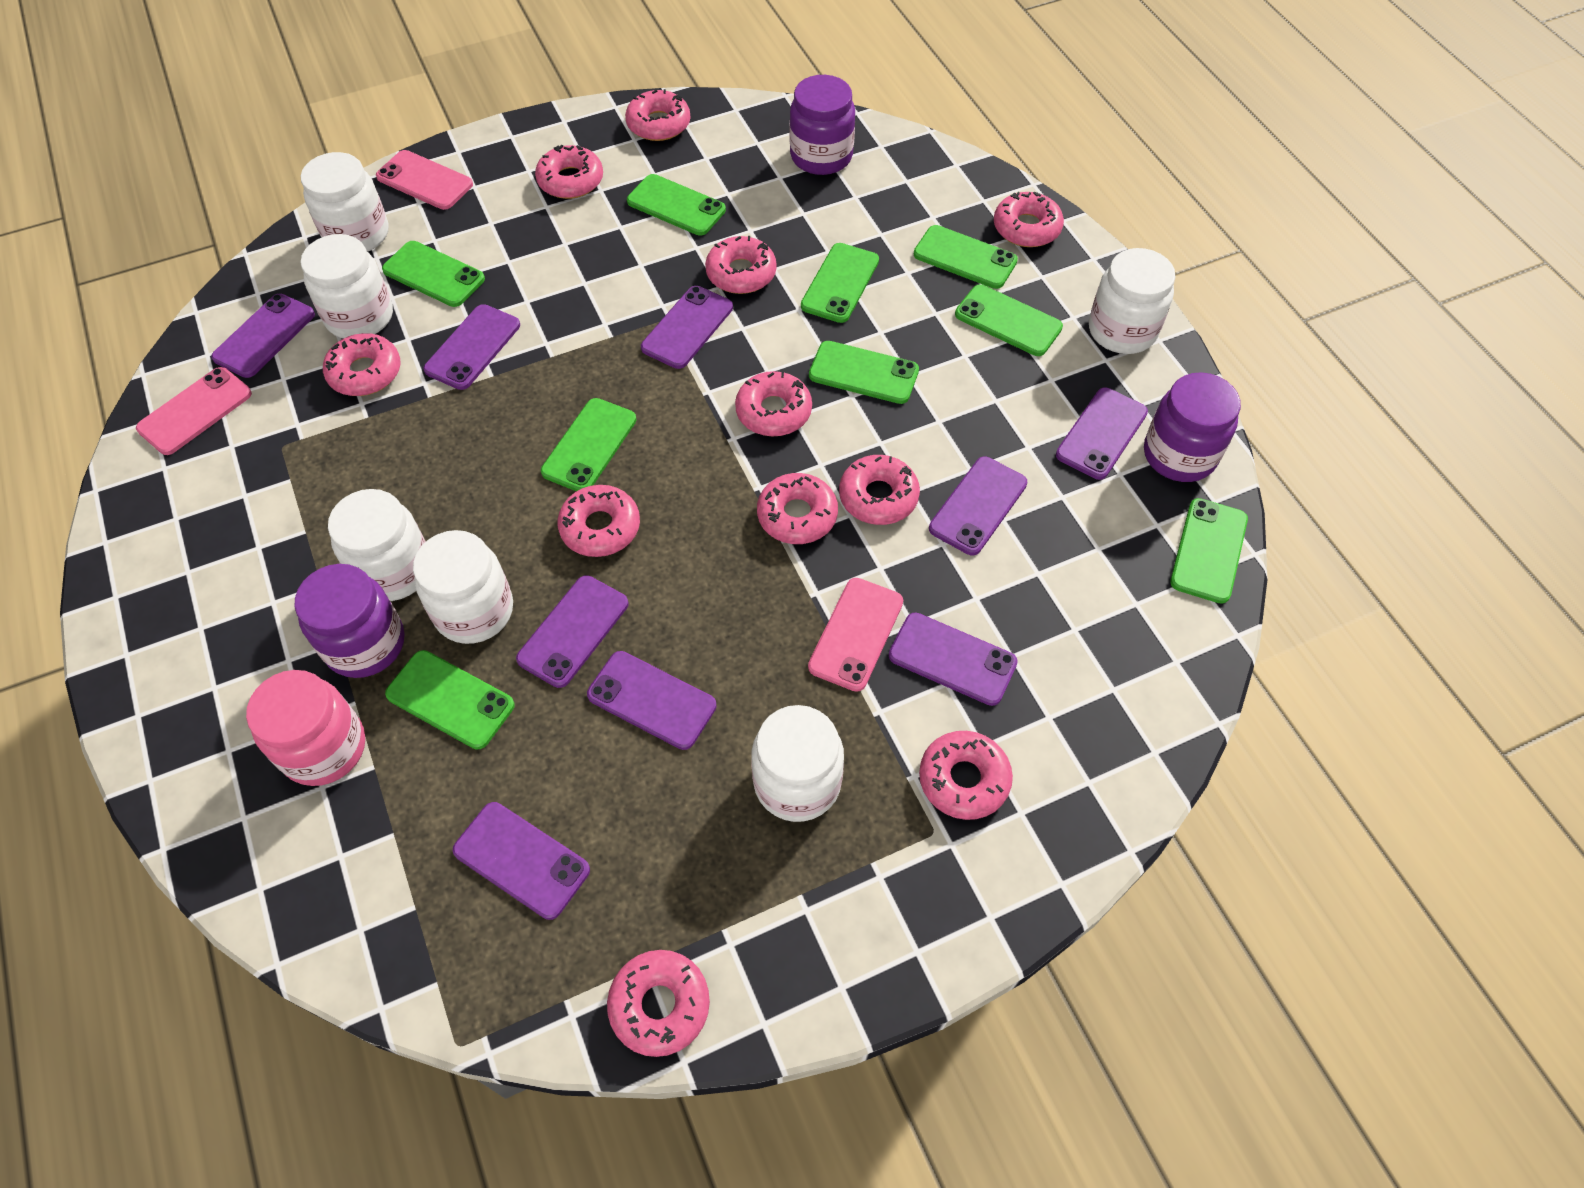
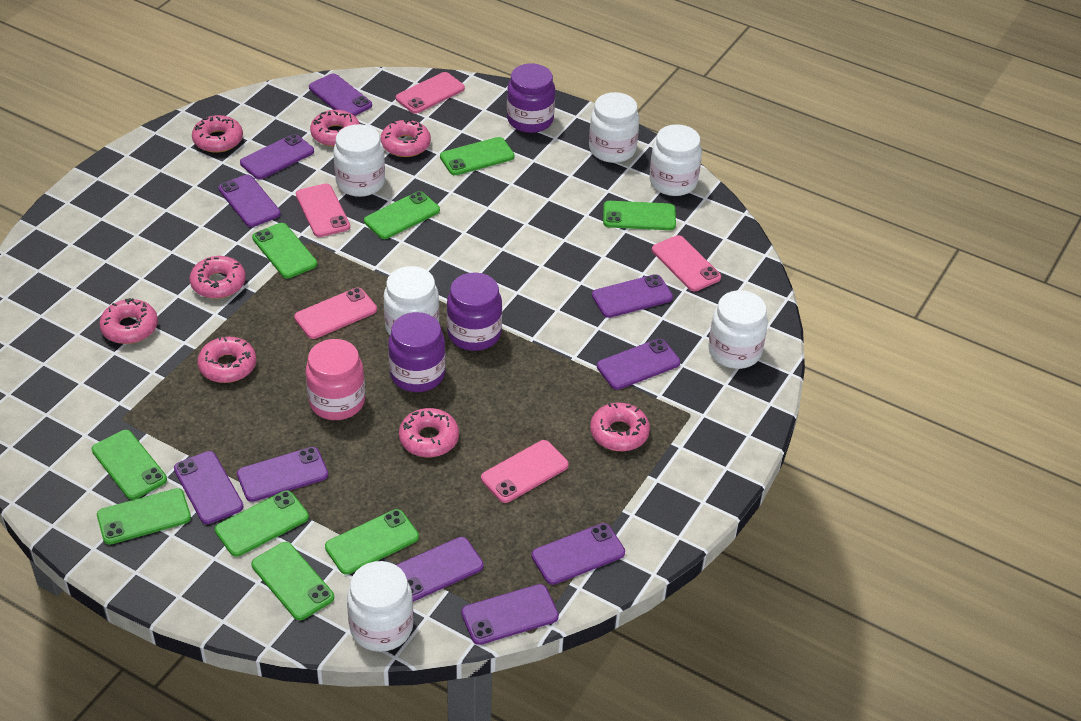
pink donut: 11 -> 8
pink phone: 3 -> 5
purple phone: 9 -> 10

